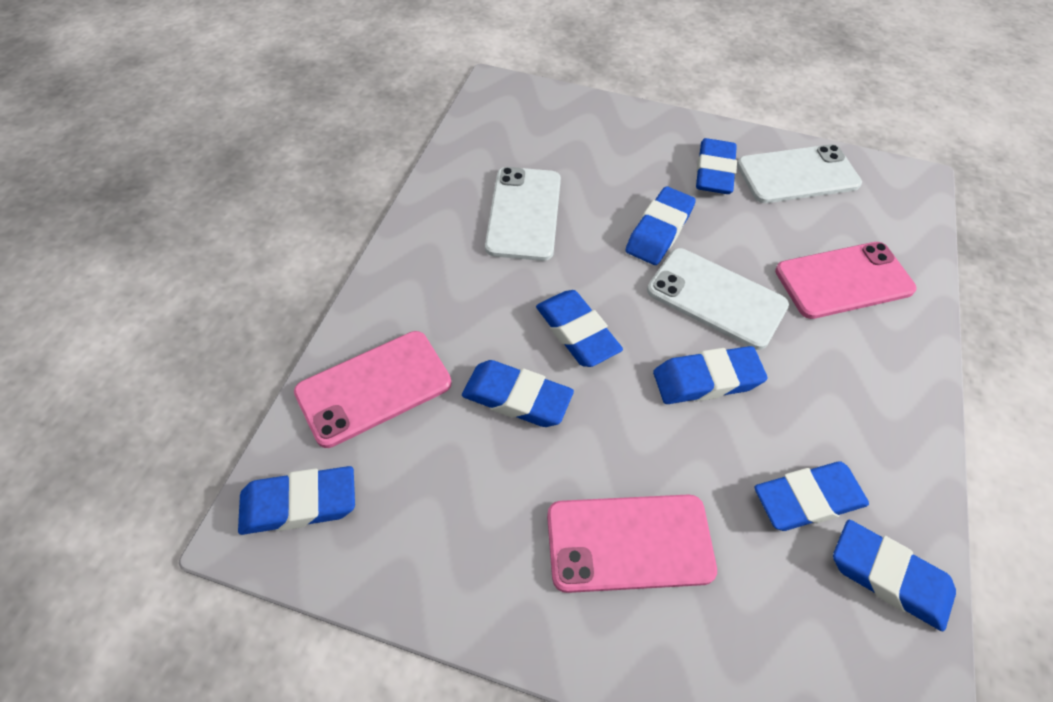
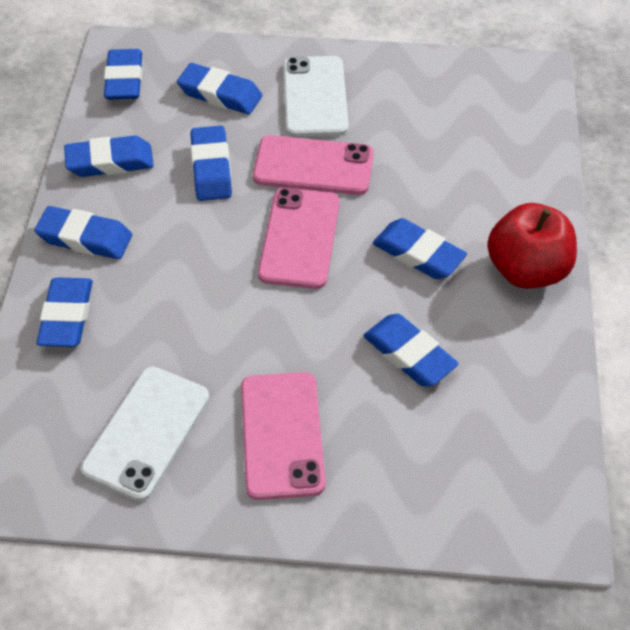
red apple: 0 -> 1
white phone: 3 -> 2

